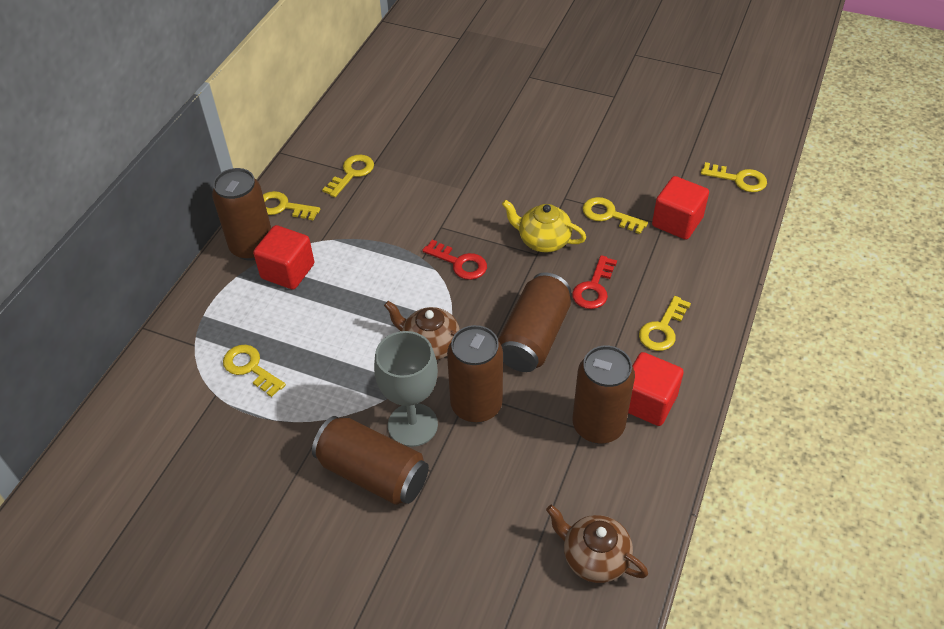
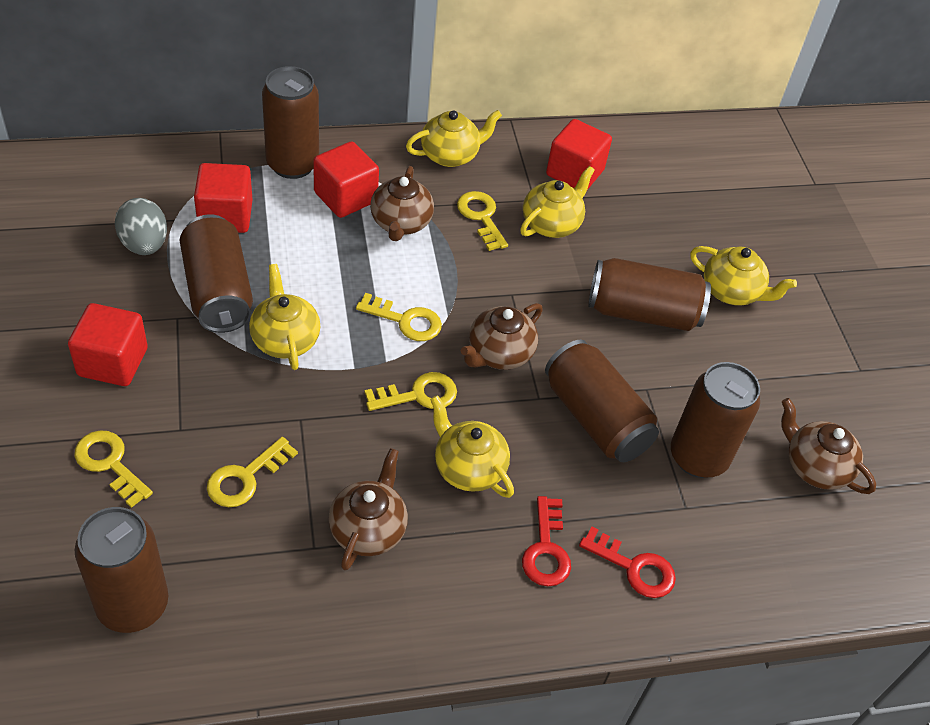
brown can: 5 -> 6
brown teapot: 2 -> 4
grey egg: 0 -> 1
grey goblet: 1 -> 0
red cube: 3 -> 4
yellow key: 6 -> 5
yellow teapot: 1 -> 5

